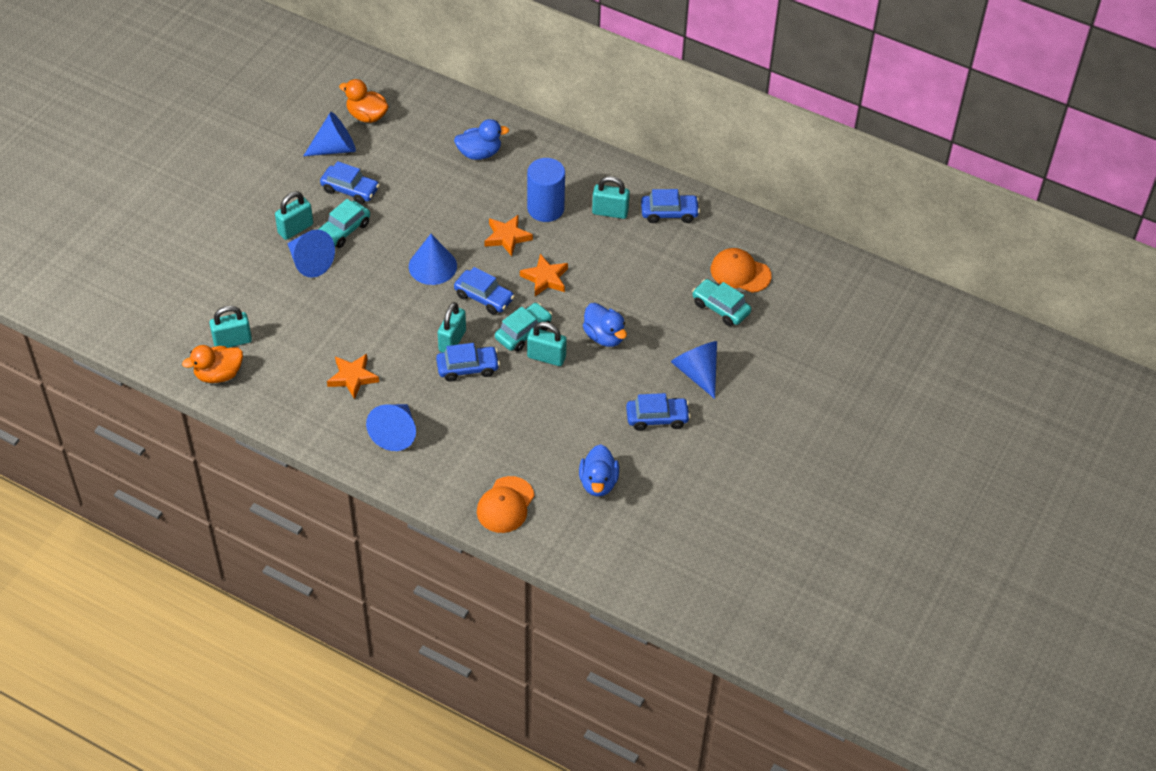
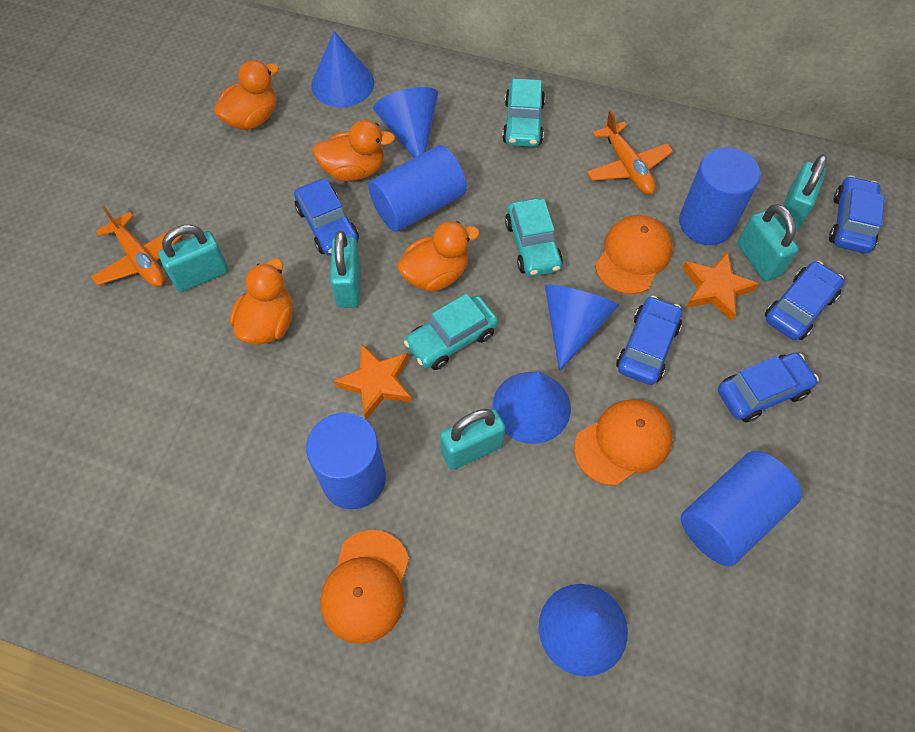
blue cylinder: 1 -> 4
blue duck: 3 -> 0
orange cap: 2 -> 3
orange duck: 2 -> 4
orange plane: 0 -> 2
orange star: 3 -> 2

